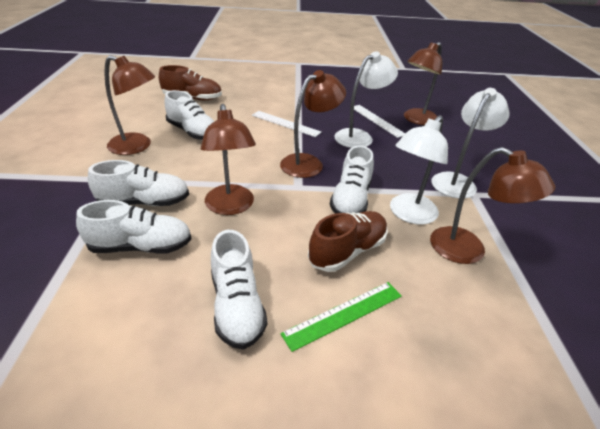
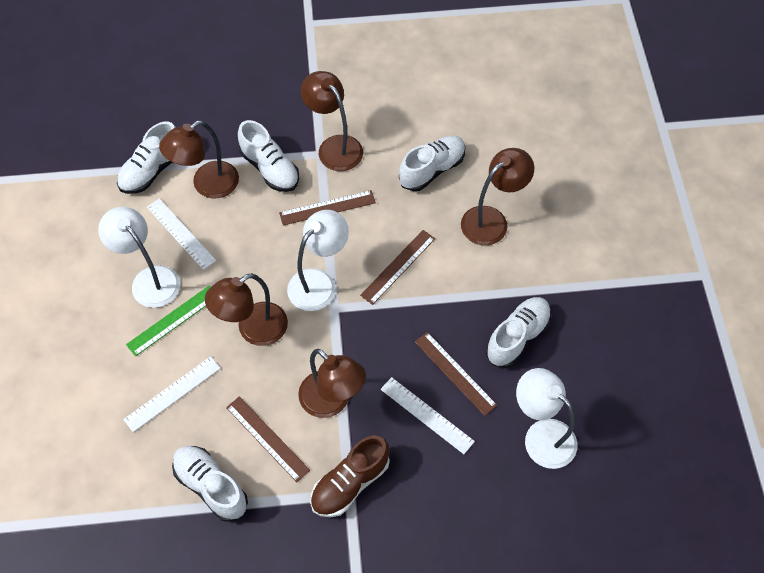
brown ruler: 0 -> 4
brown shoe: 2 -> 1
white ruler: 2 -> 3

